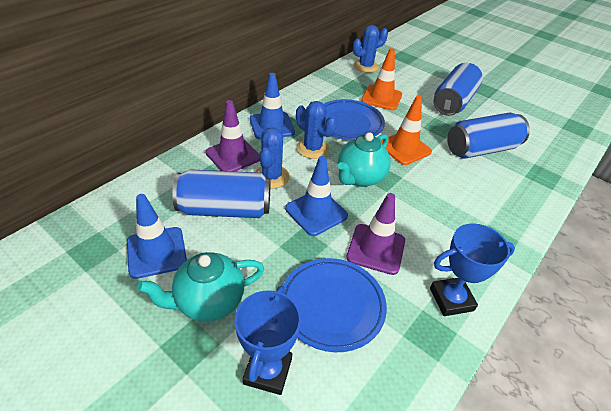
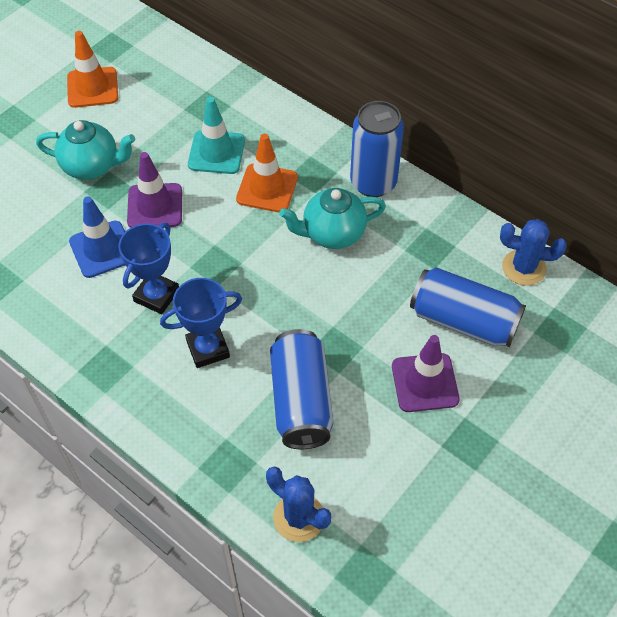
blue cactus: 3 -> 2
blue plate: 2 -> 0
blue traffic cone: 3 -> 1
turquoise traffic cone: 0 -> 1

